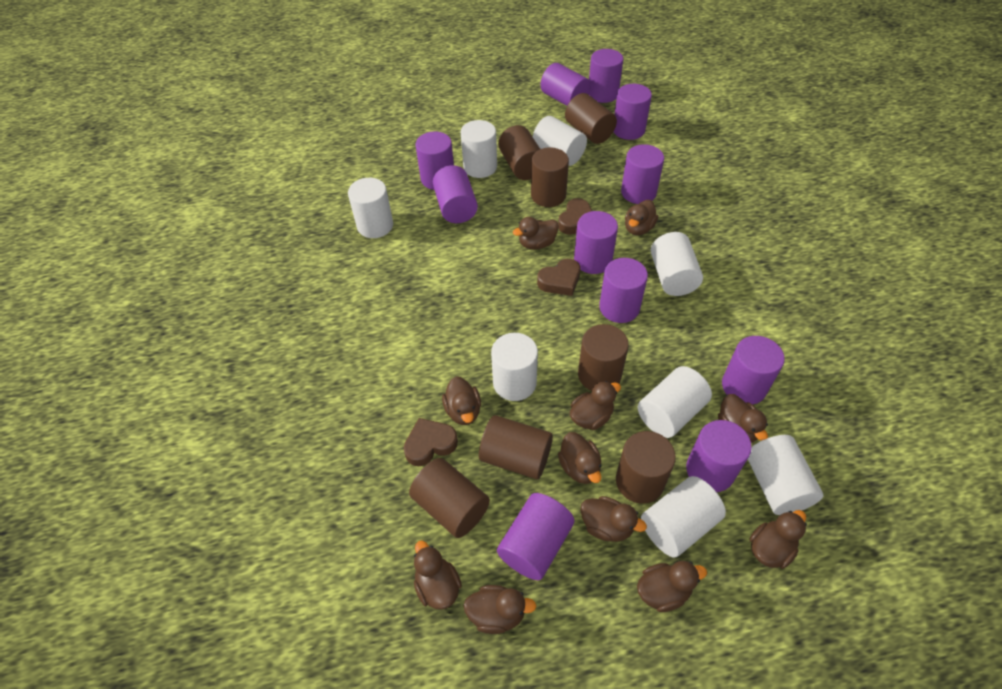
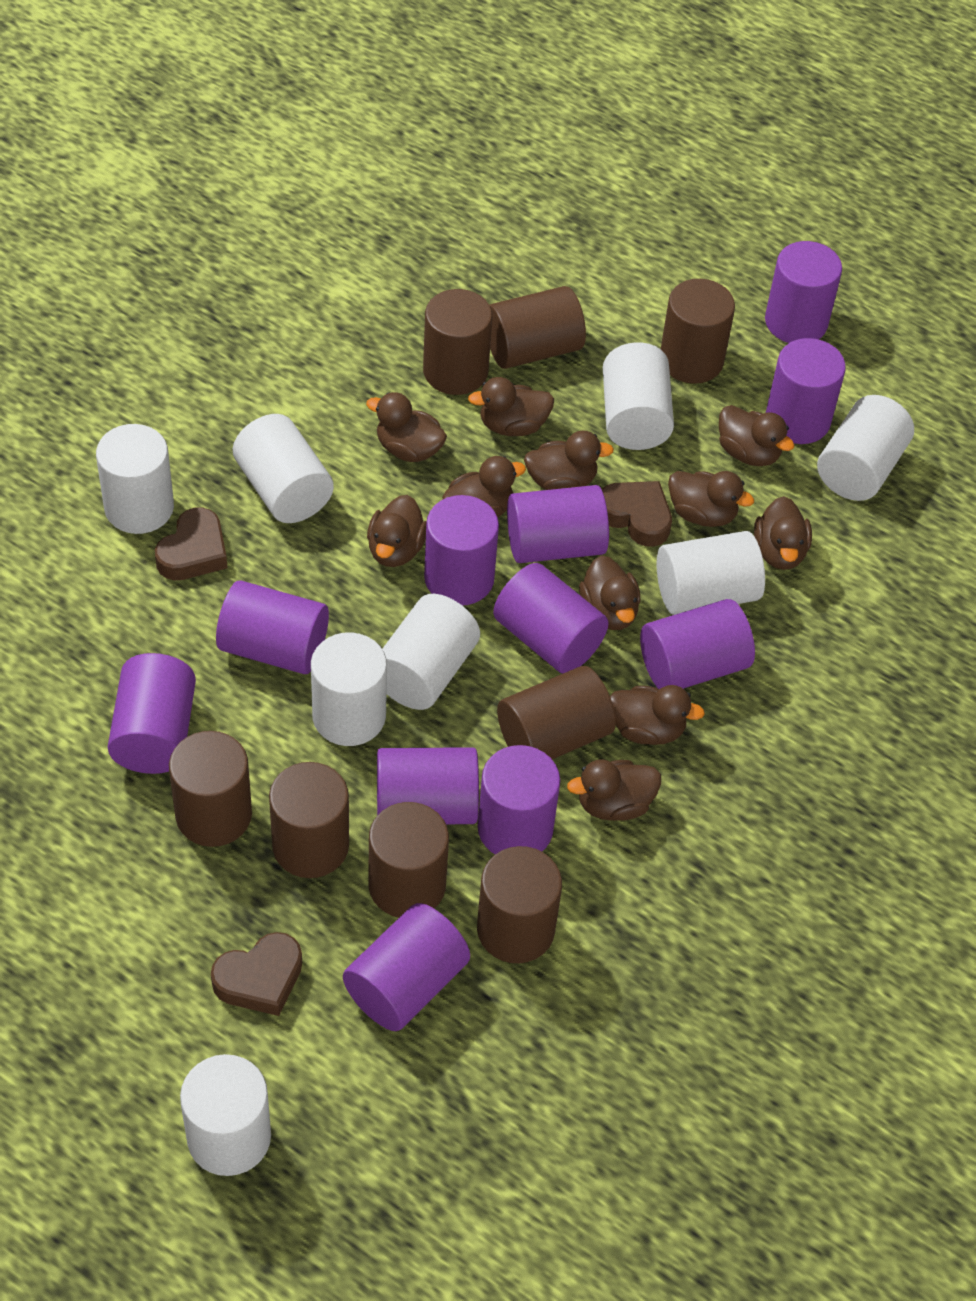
brown cylinder: 7 -> 8

